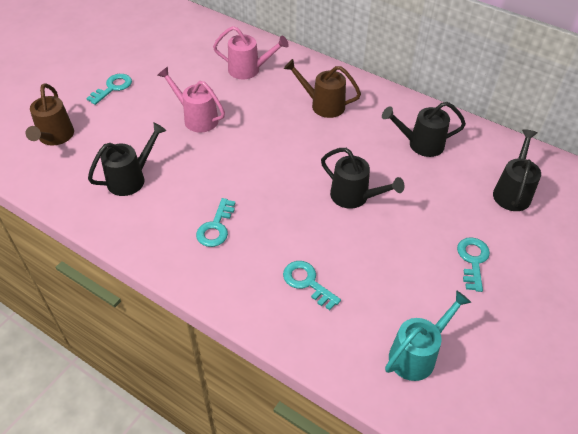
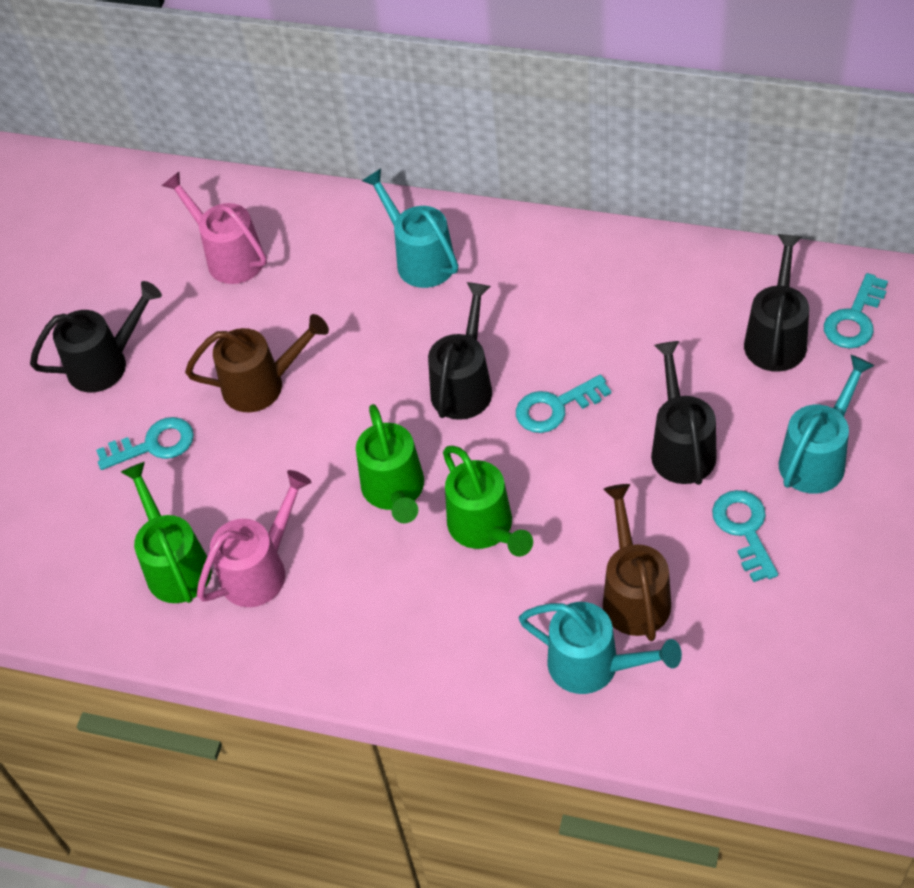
green watering can: 0 -> 3
turquoise watering can: 1 -> 3

